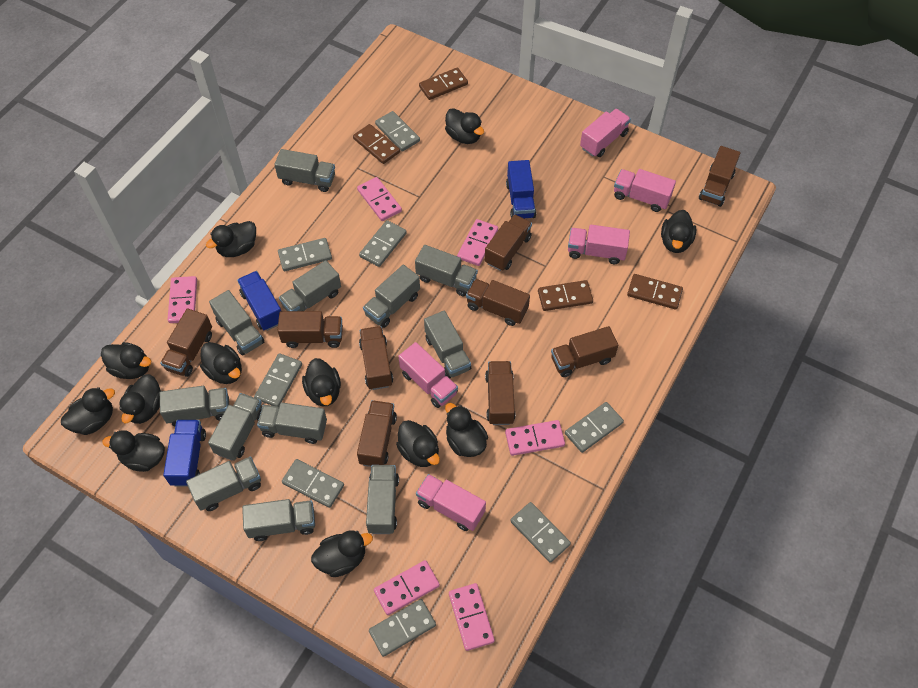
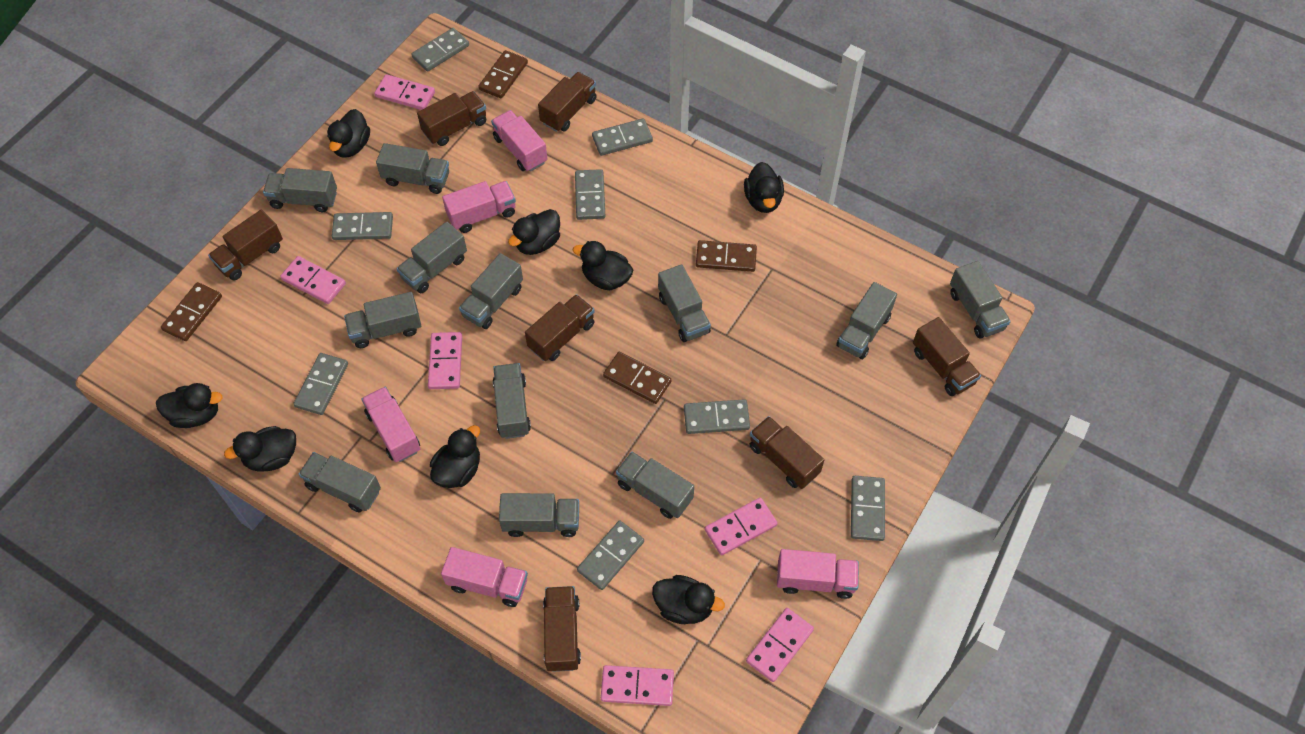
black duck: 12 -> 8
blue truck: 3 -> 0
brown truck: 9 -> 7

